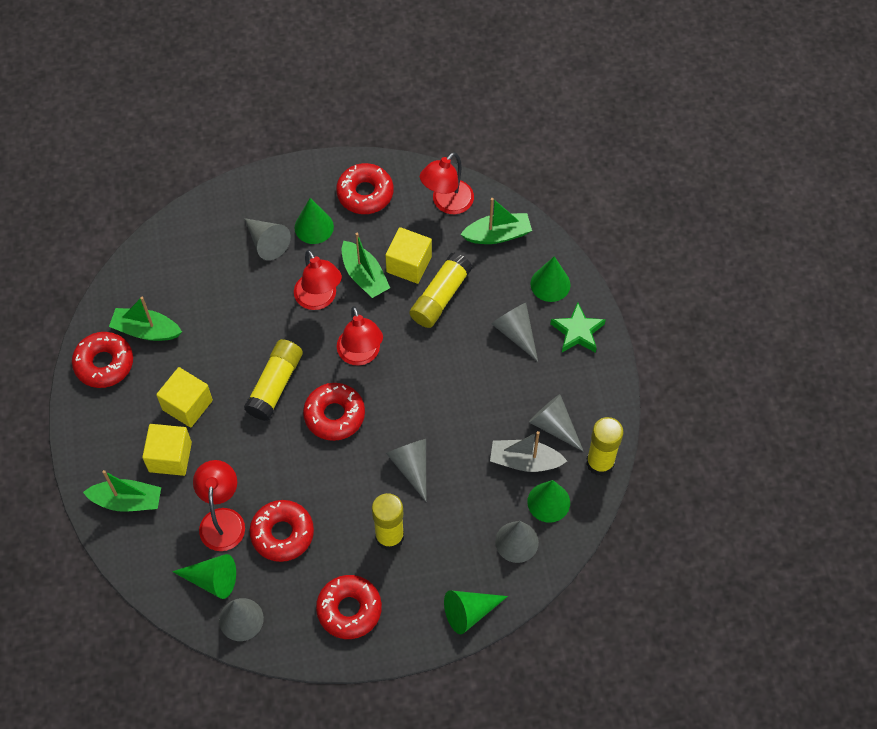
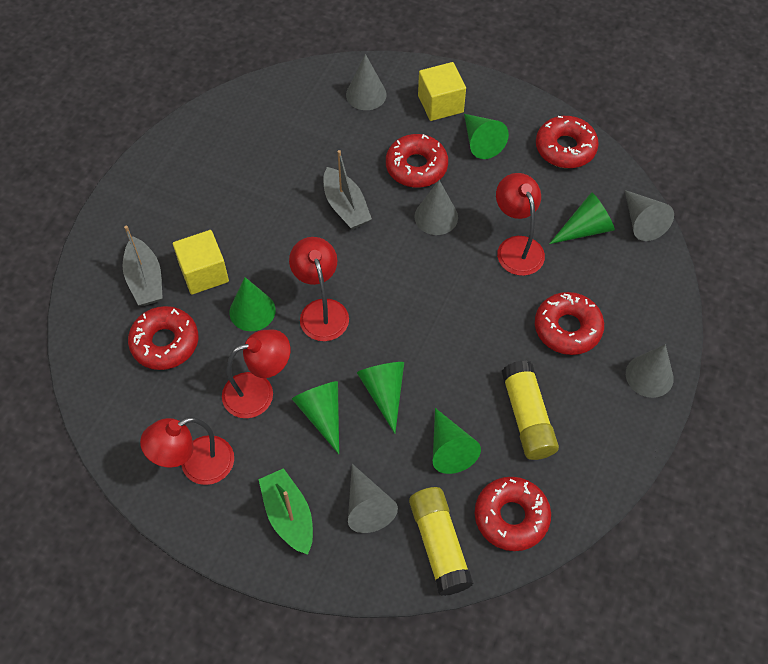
green boat: 4 -> 1
green cone: 5 -> 6
green star: 1 -> 0
grey boat: 1 -> 2
grey cone: 6 -> 5
yellow cube: 3 -> 2
yellow glue stick: 4 -> 2

